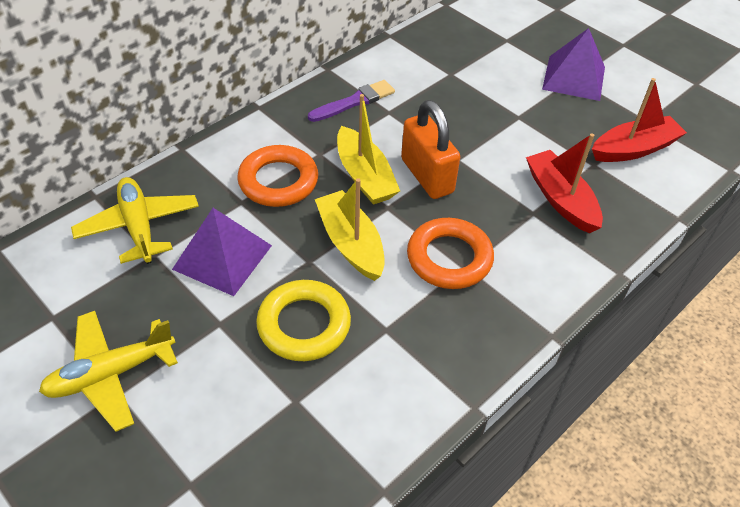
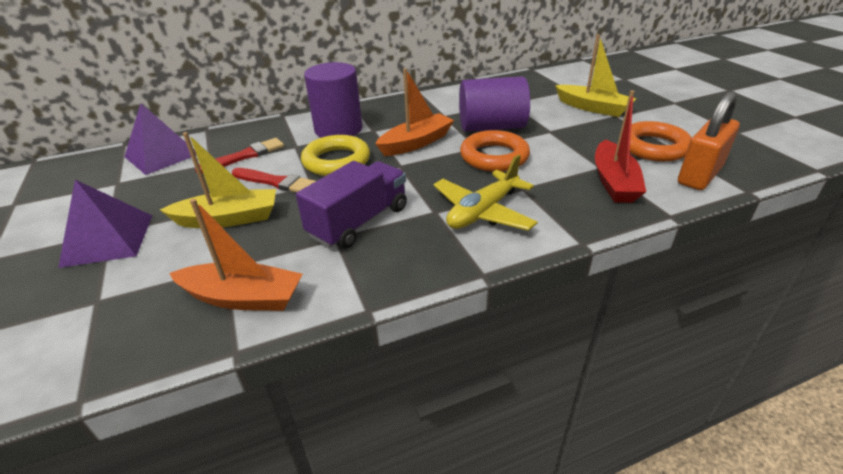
orange boat: 0 -> 2
purple brush: 1 -> 0
purple cylinder: 0 -> 2
purple truck: 0 -> 1
red boat: 2 -> 1
red brush: 0 -> 2
yellow plane: 2 -> 1

